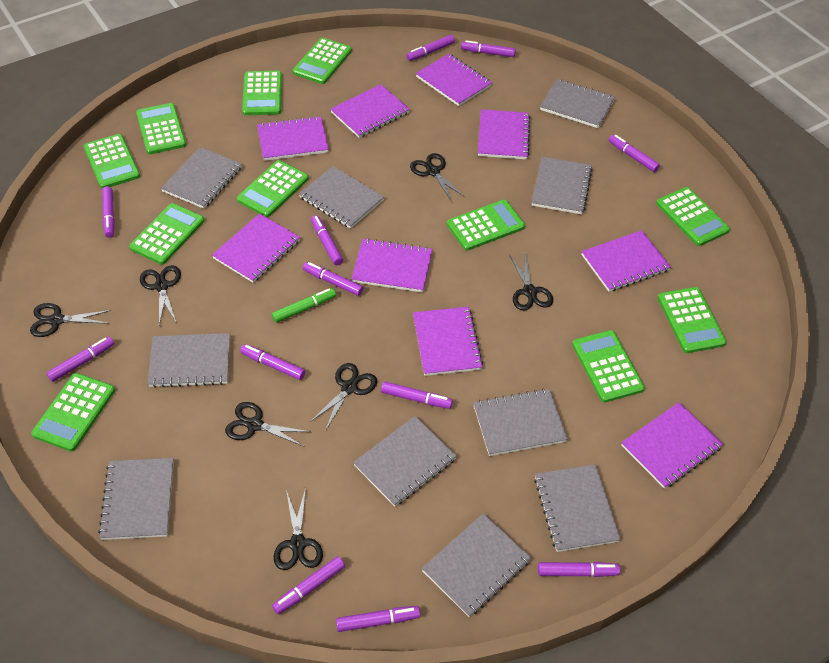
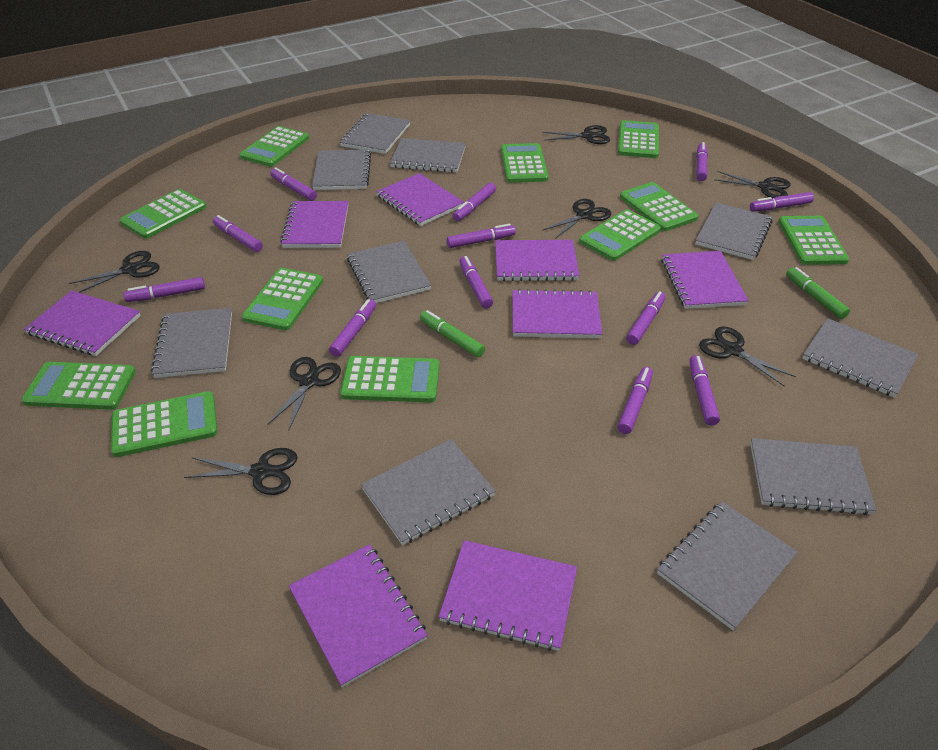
green marker: 1 -> 2
purple notebook: 9 -> 8

